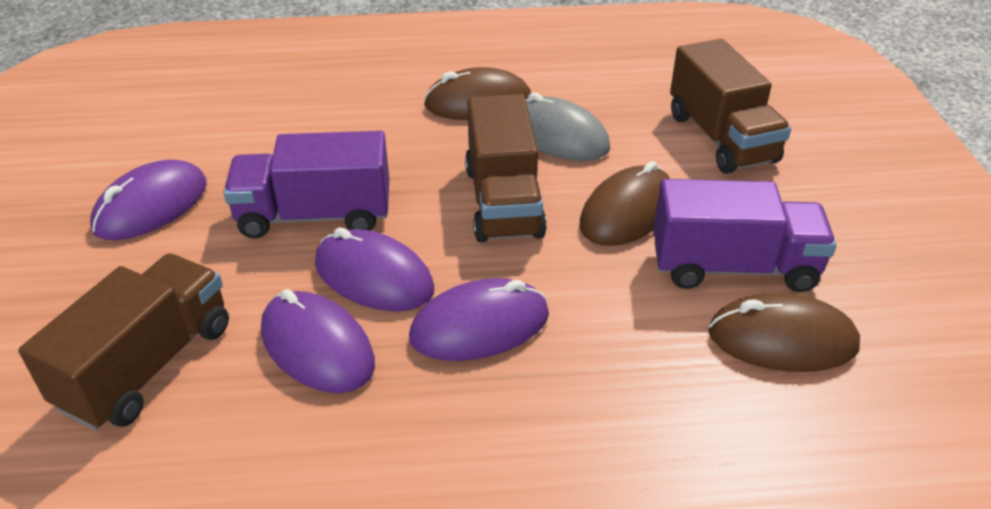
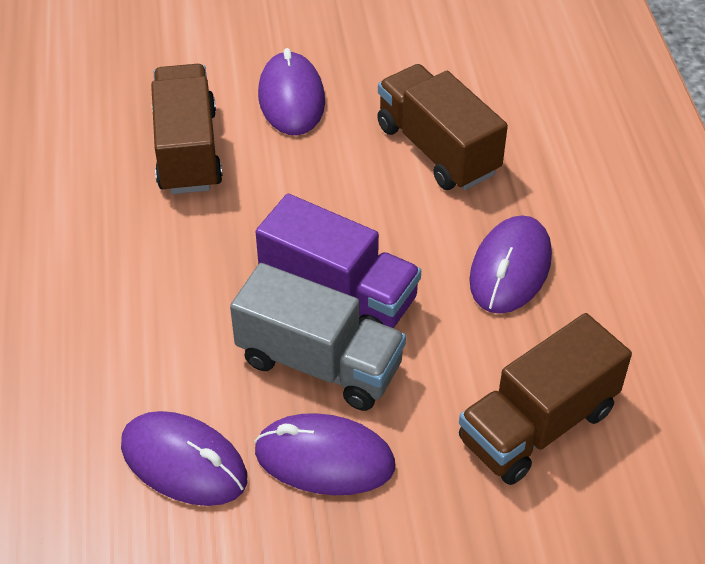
brown mouse: 3 -> 0
grey mouse: 1 -> 0
grey truck: 0 -> 1
purple truck: 2 -> 1

